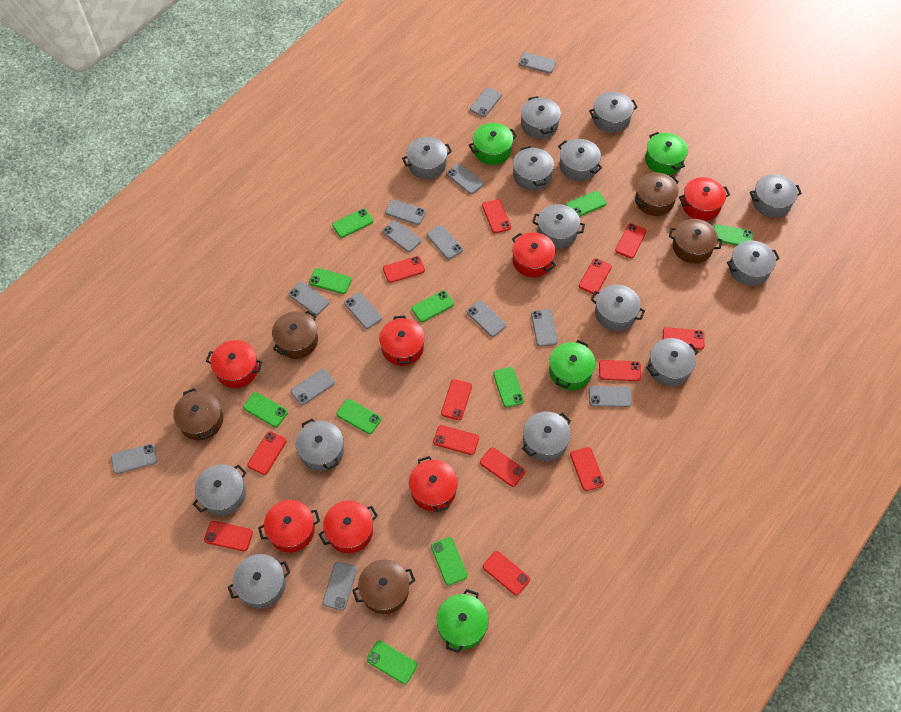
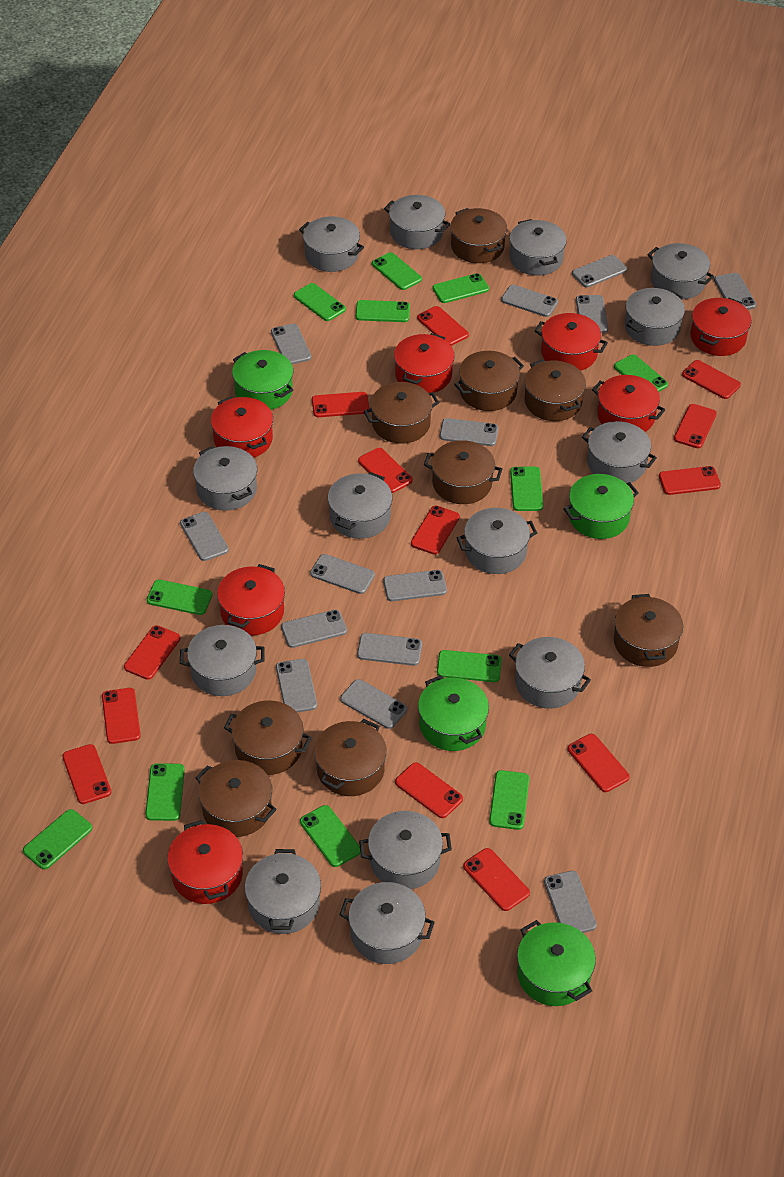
brown pot: 5 -> 9
green phone: 10 -> 12

